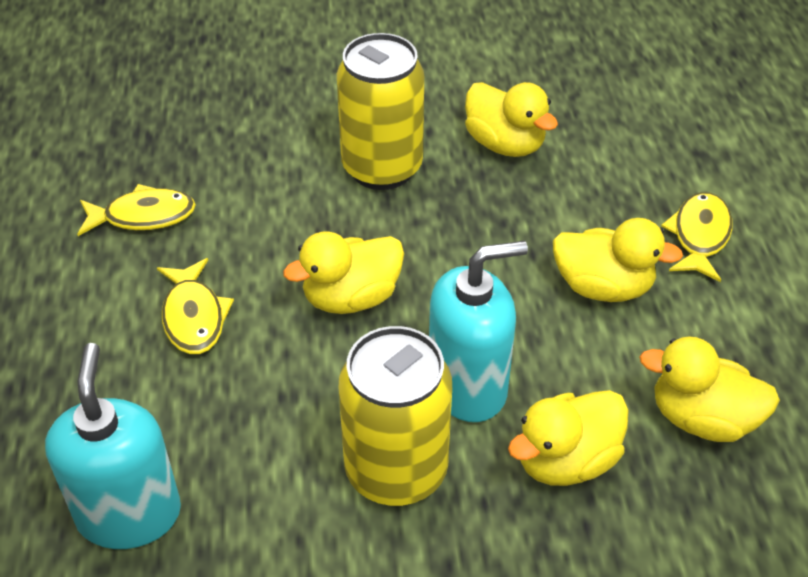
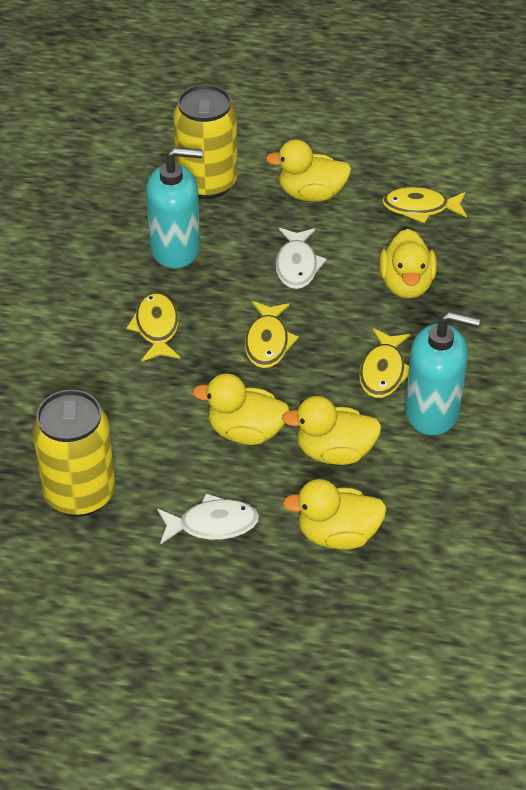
white fish: 0 -> 2
yellow fish: 3 -> 4

